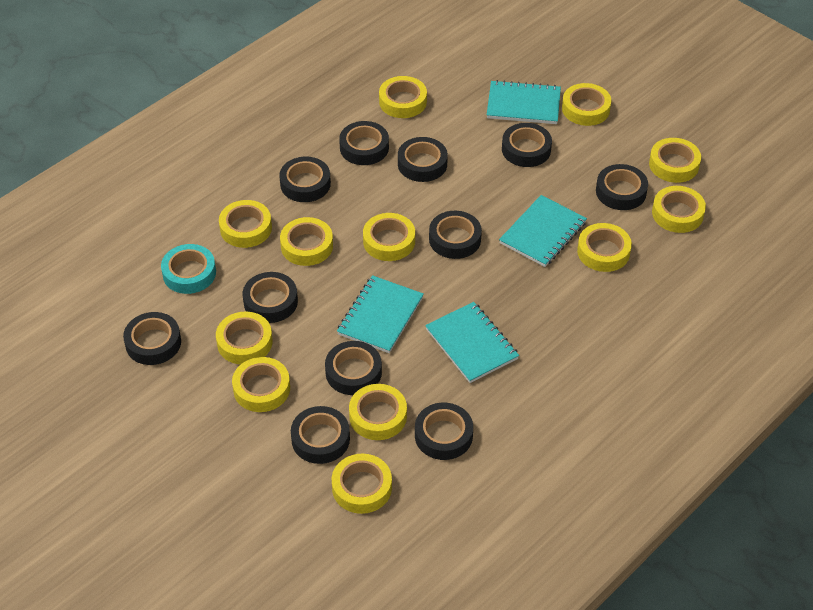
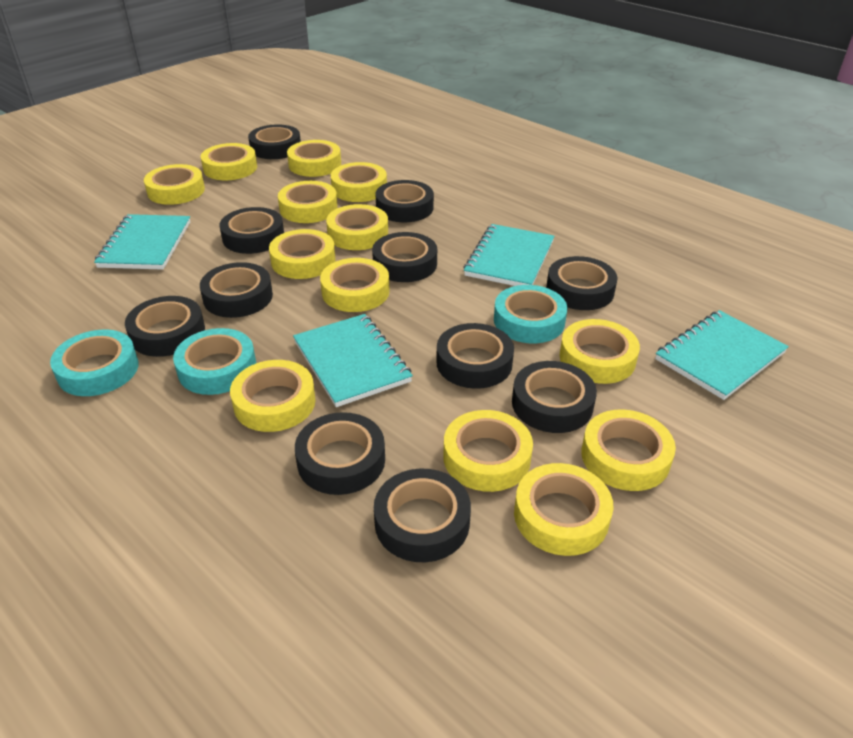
turquoise tape: 1 -> 3
yellow tape: 12 -> 13

